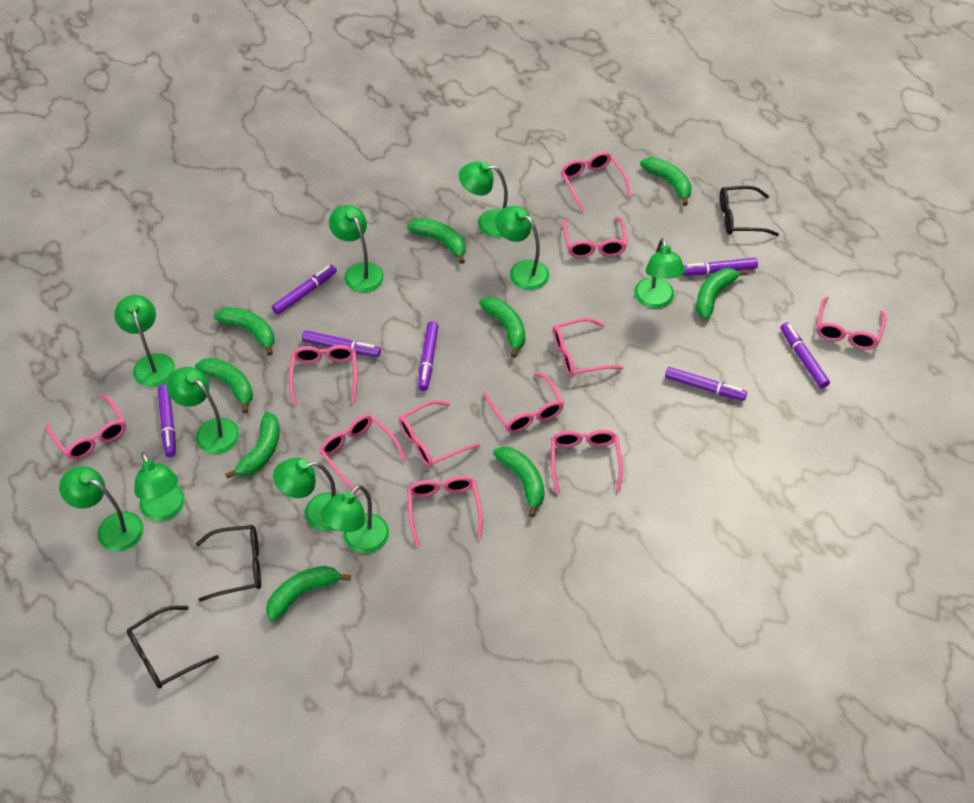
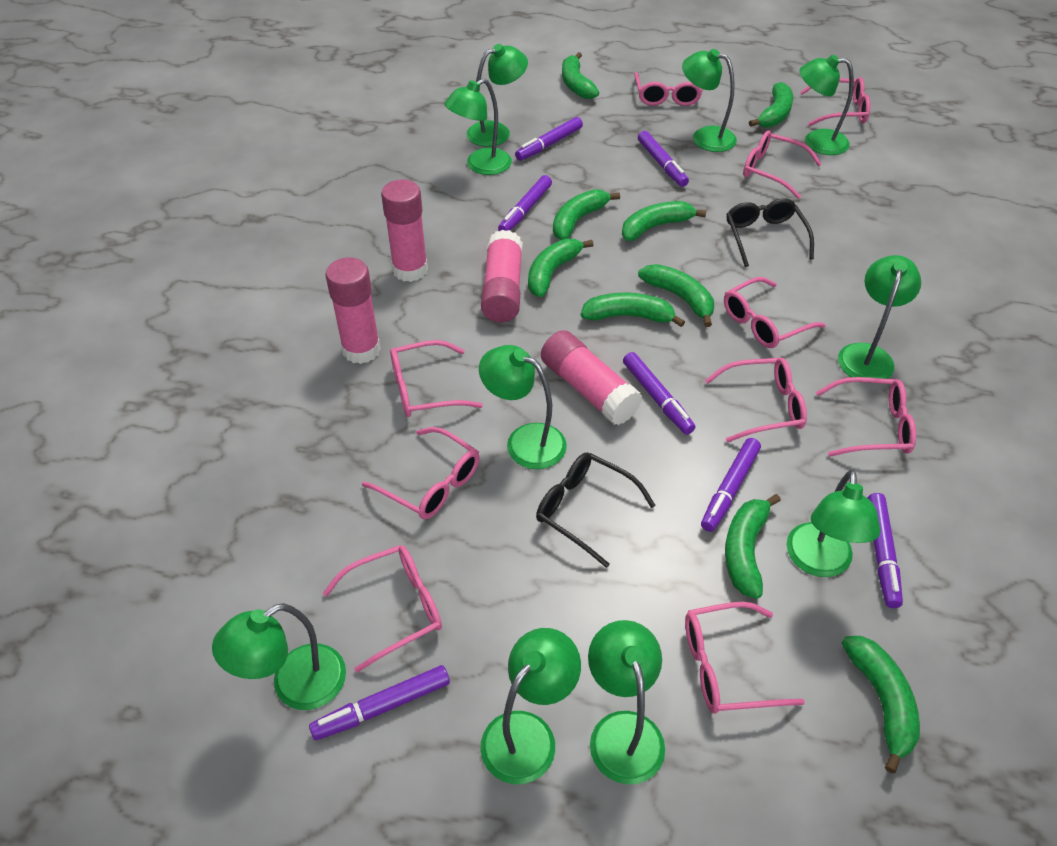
black glasses: 3 -> 2
pink glasses: 11 -> 10
pink glue stick: 0 -> 4

